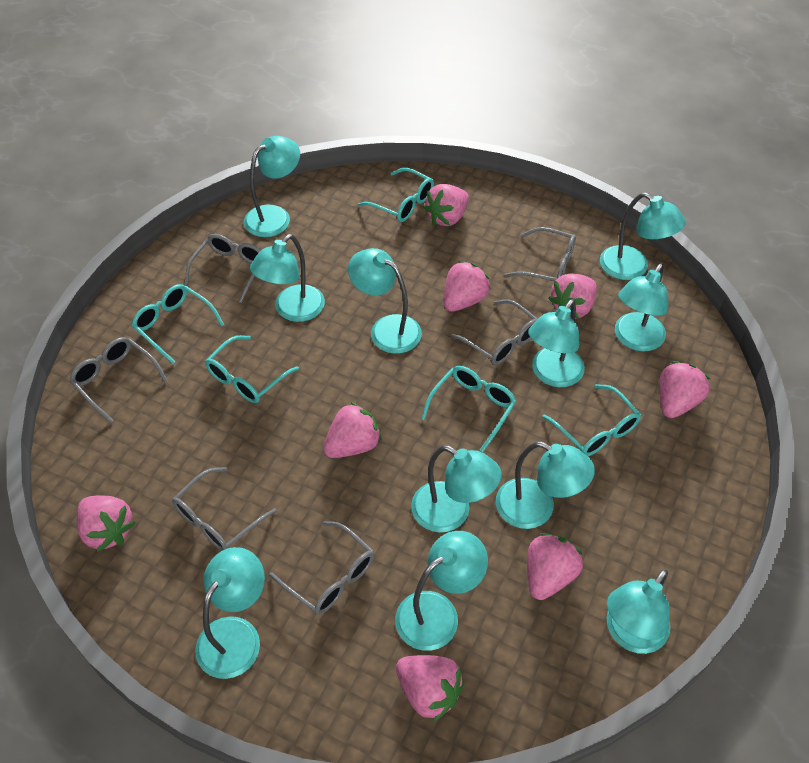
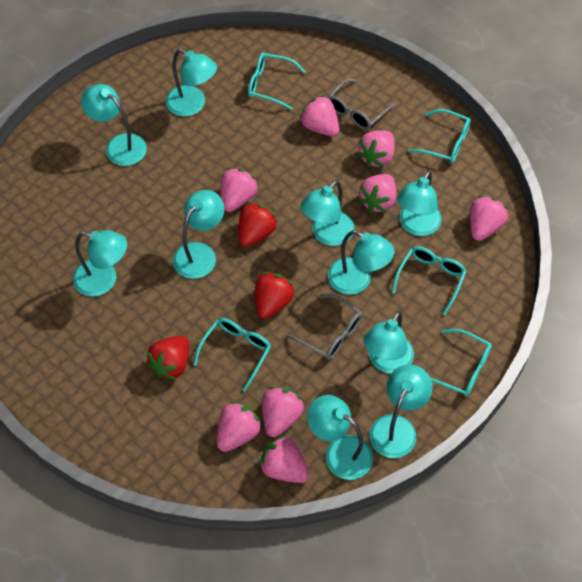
grey glasses: 6 -> 2
red strawberry: 0 -> 3
turquoise lamp: 11 -> 10

